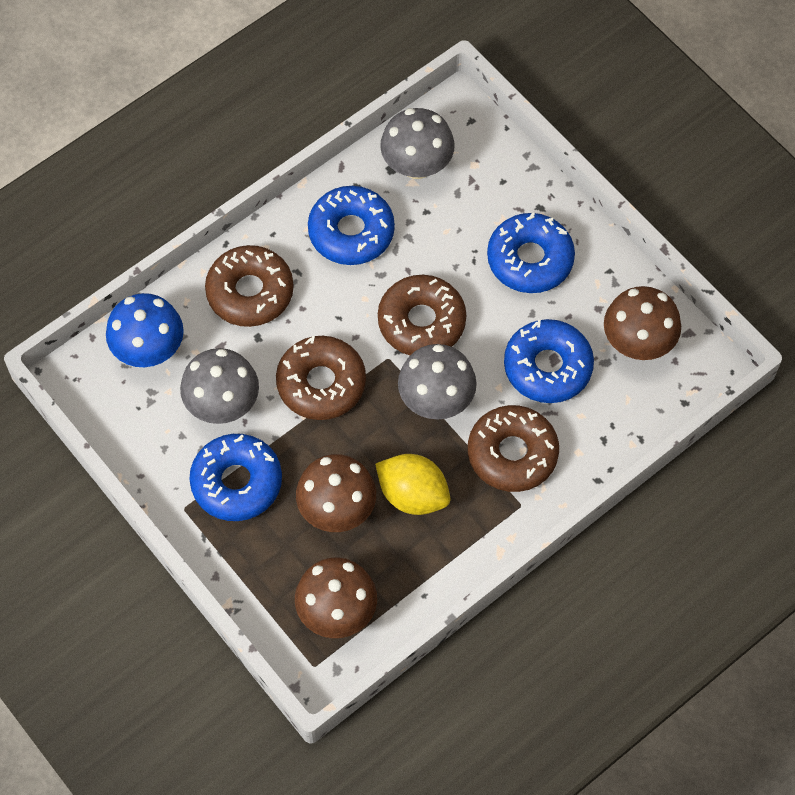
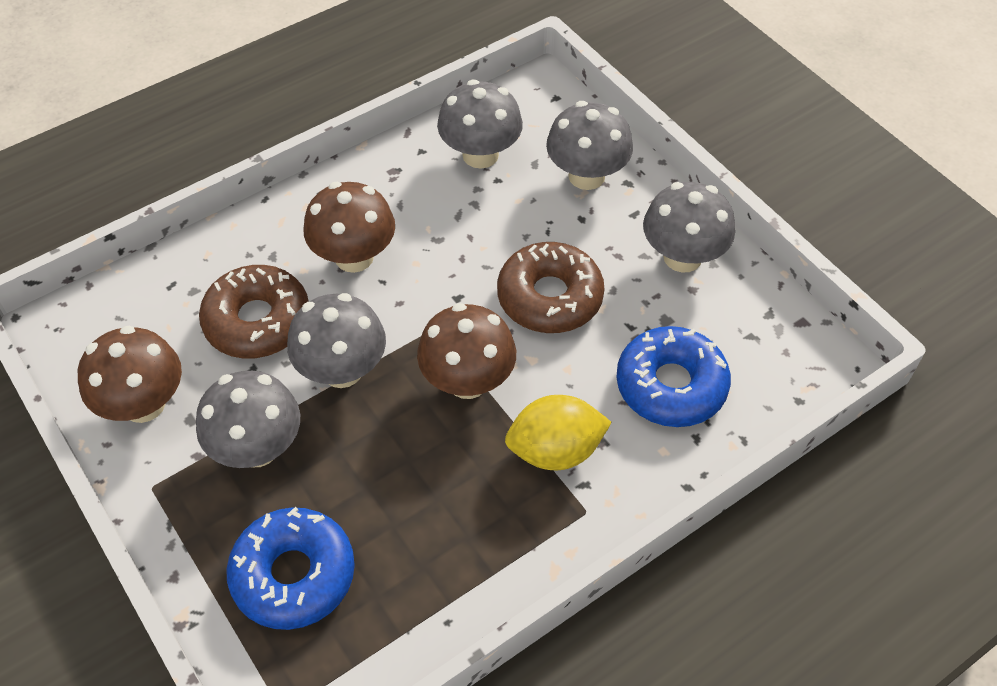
blue donut: 4 -> 2
blue mushroom: 1 -> 0
brown donut: 4 -> 2
grey mushroom: 3 -> 5

